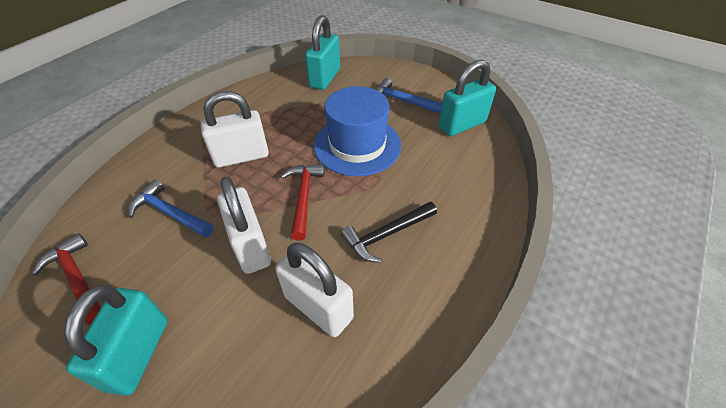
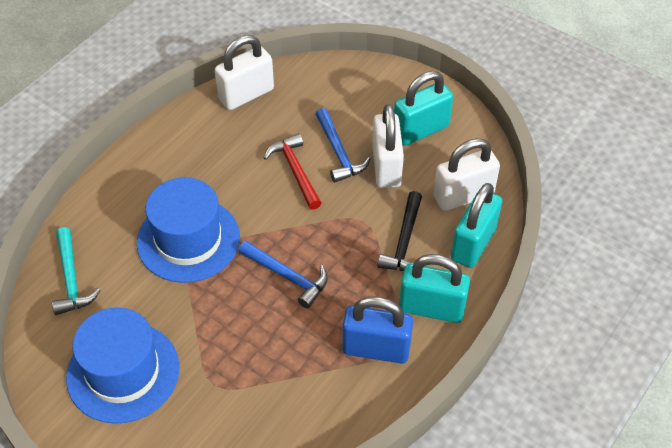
blue hat: 1 -> 2
blue padlock: 0 -> 1
red hammer: 2 -> 1
turquoise hammer: 0 -> 1

